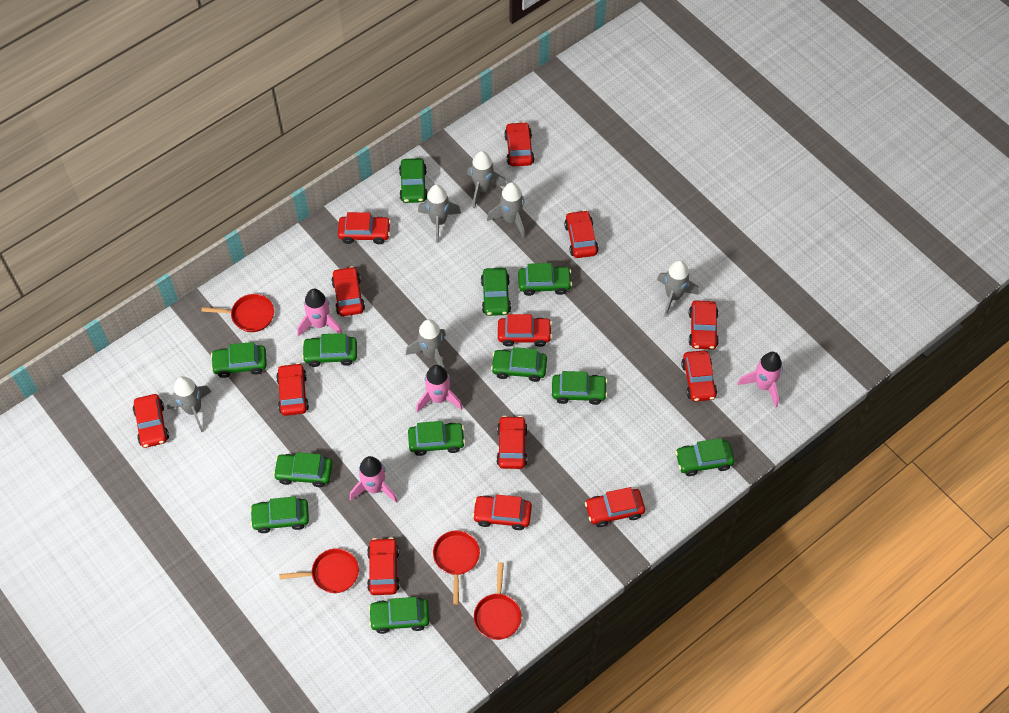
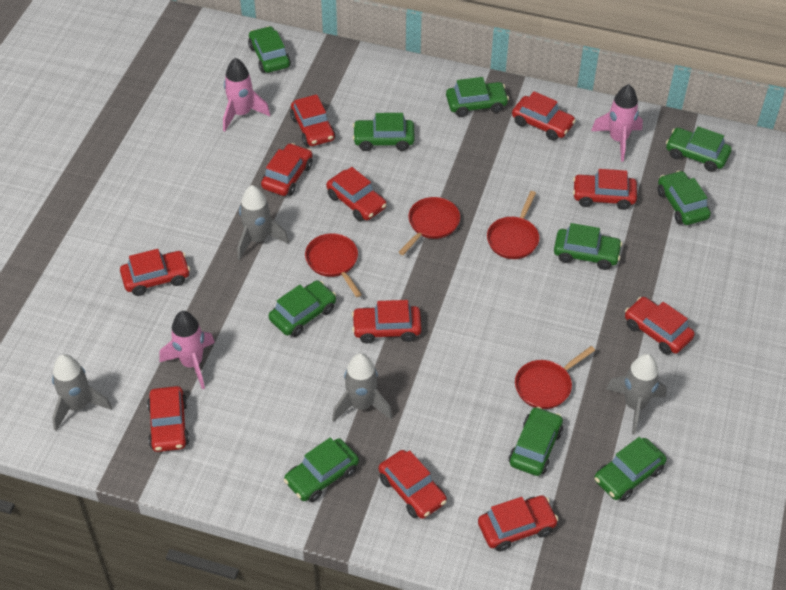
green car: 12 -> 10
grey rocket: 6 -> 4
pink rocket: 4 -> 3
red car: 13 -> 11

